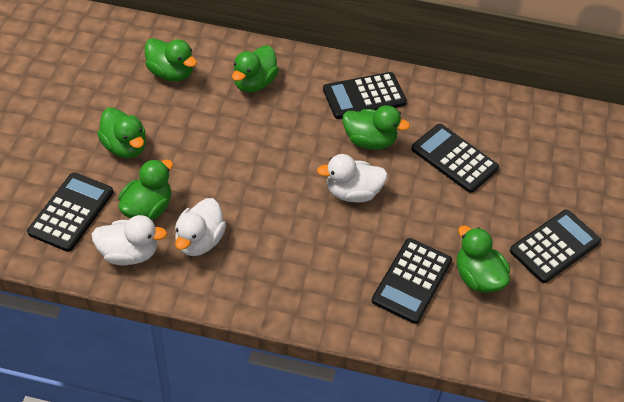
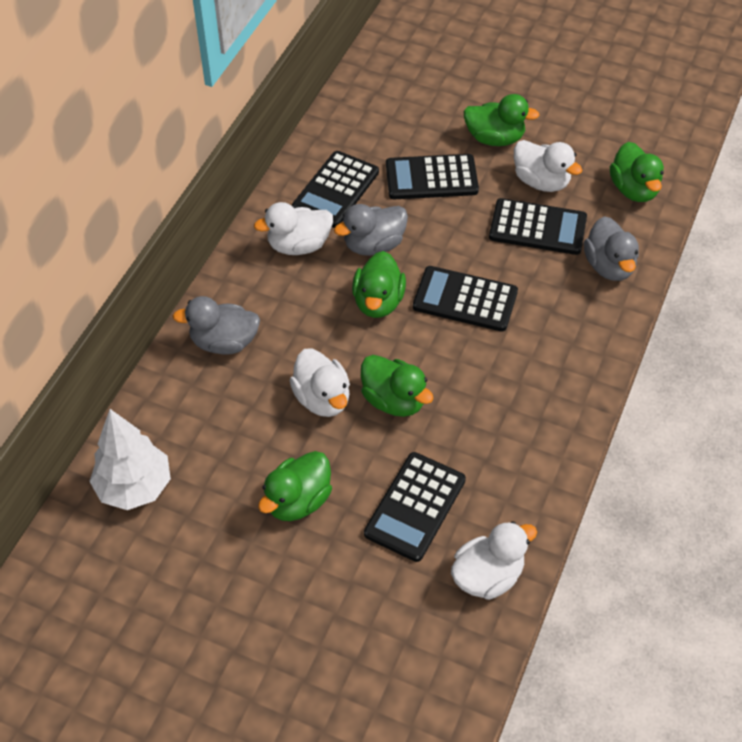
green duck: 6 -> 5
grey duck: 0 -> 3
white duck: 3 -> 4
white tree: 0 -> 1

